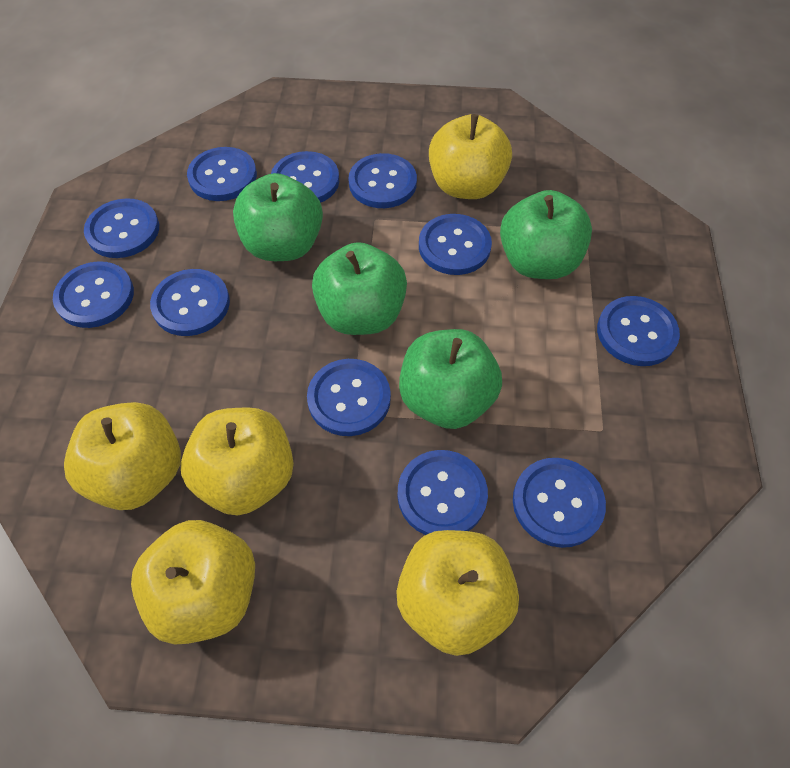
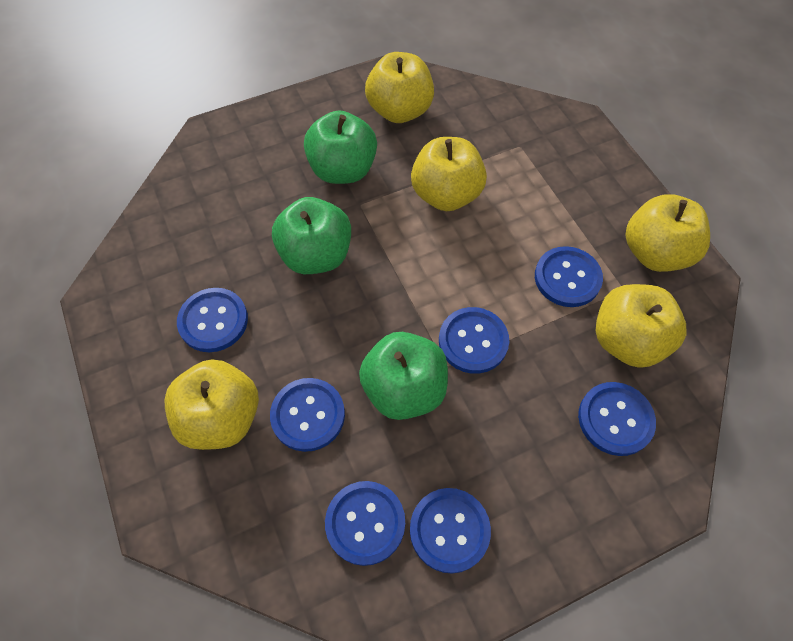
blue button: 11 -> 7
green apple: 4 -> 3

